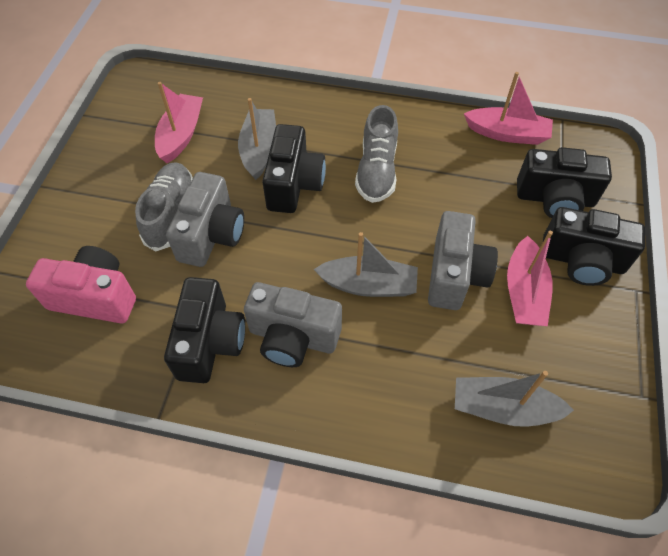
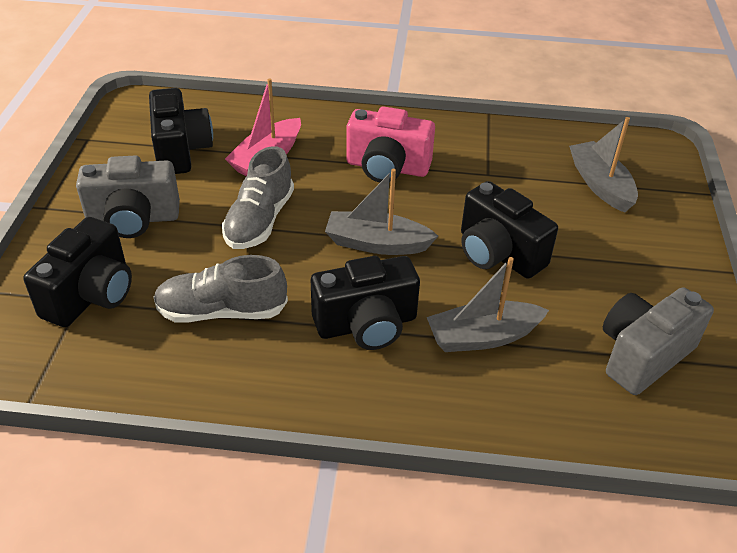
grey camera: 3 -> 2
pink boat: 3 -> 1

